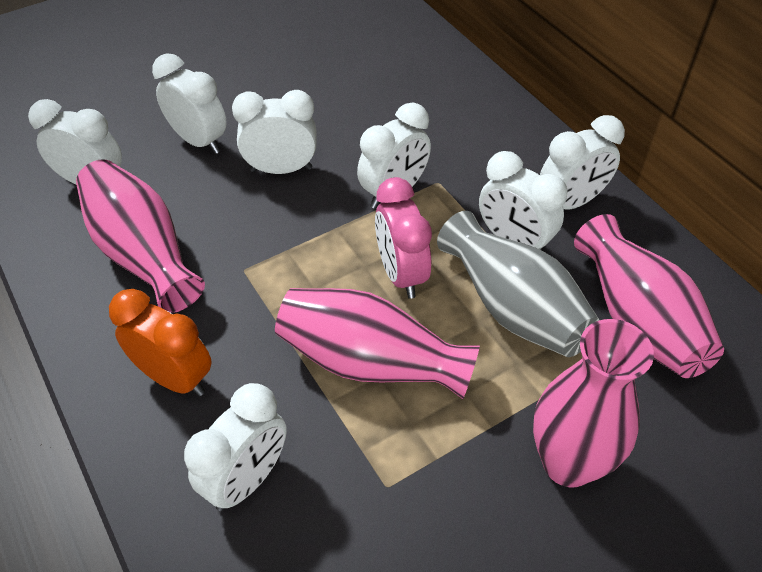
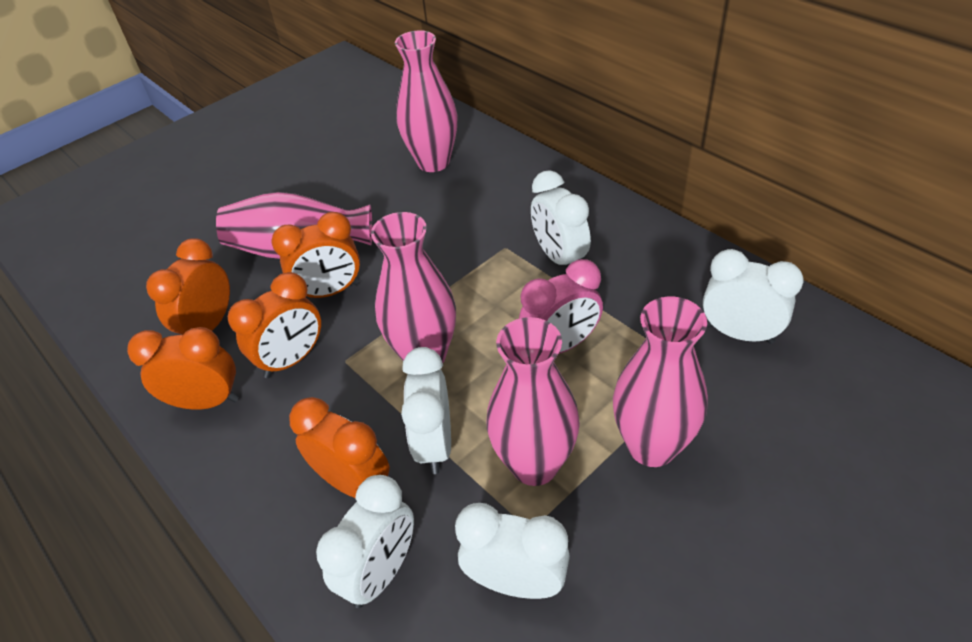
grey vase: 1 -> 0
orange clock: 1 -> 5
pink vase: 4 -> 5
white clock: 7 -> 5

